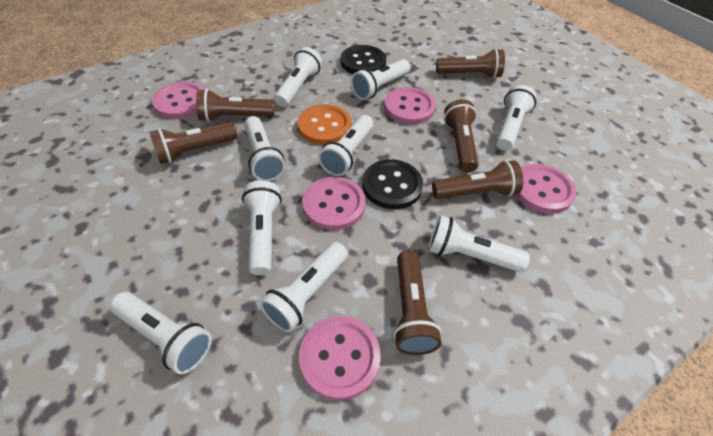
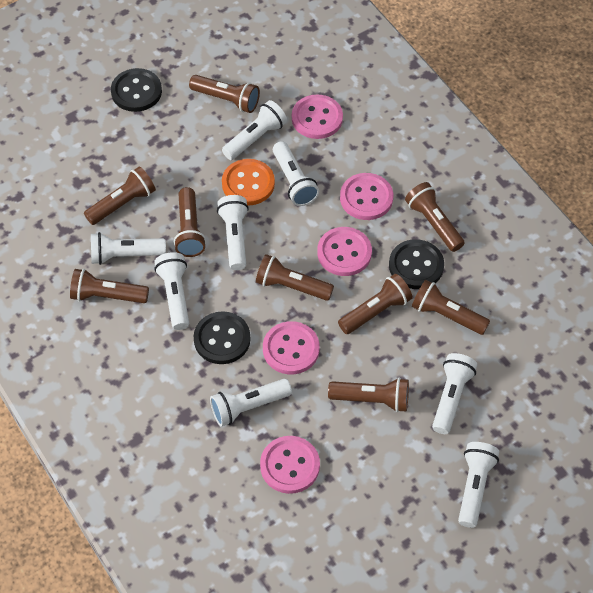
black button: 2 -> 3
brown flashlight: 6 -> 9
white flashlight: 9 -> 8

